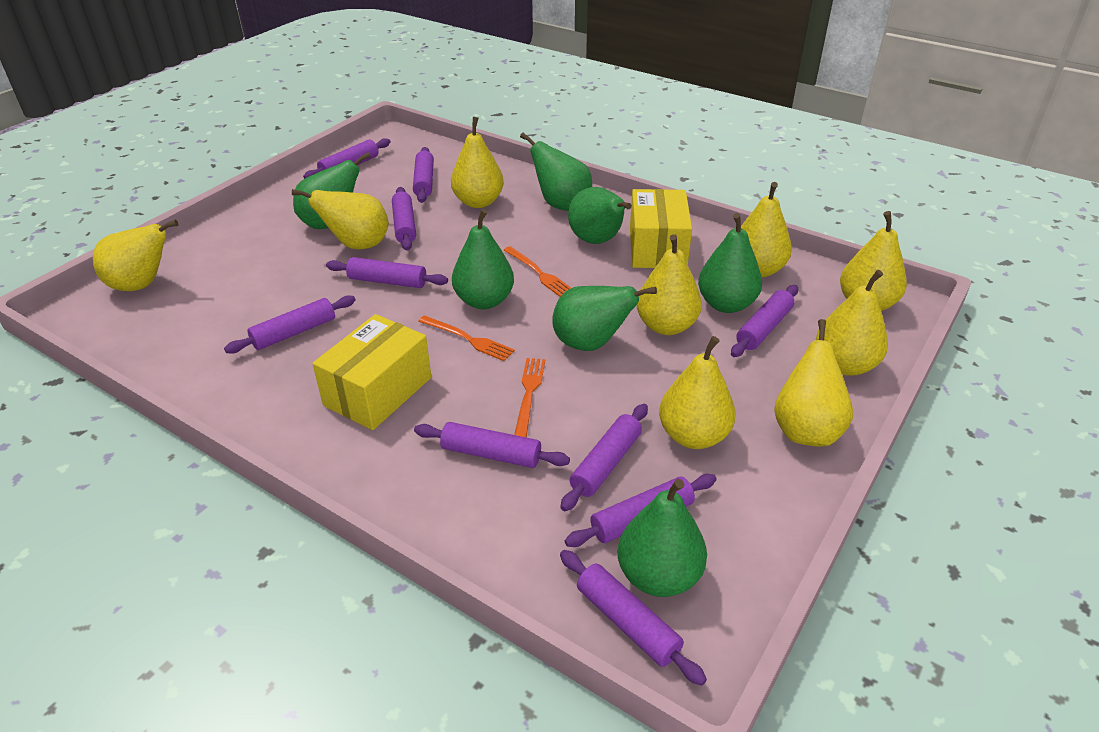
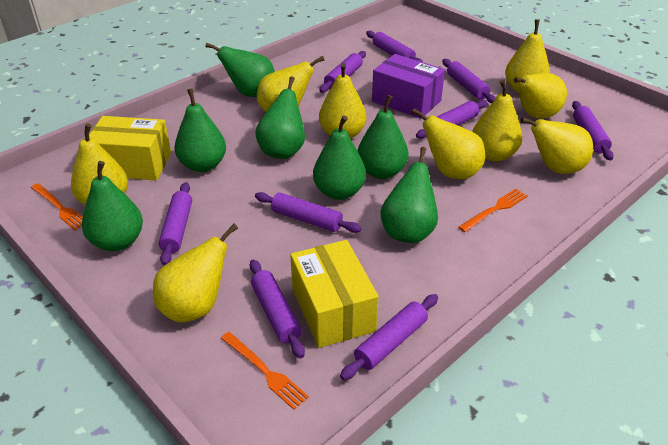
purple box: 0 -> 1
purple rolling pin: 10 -> 9

